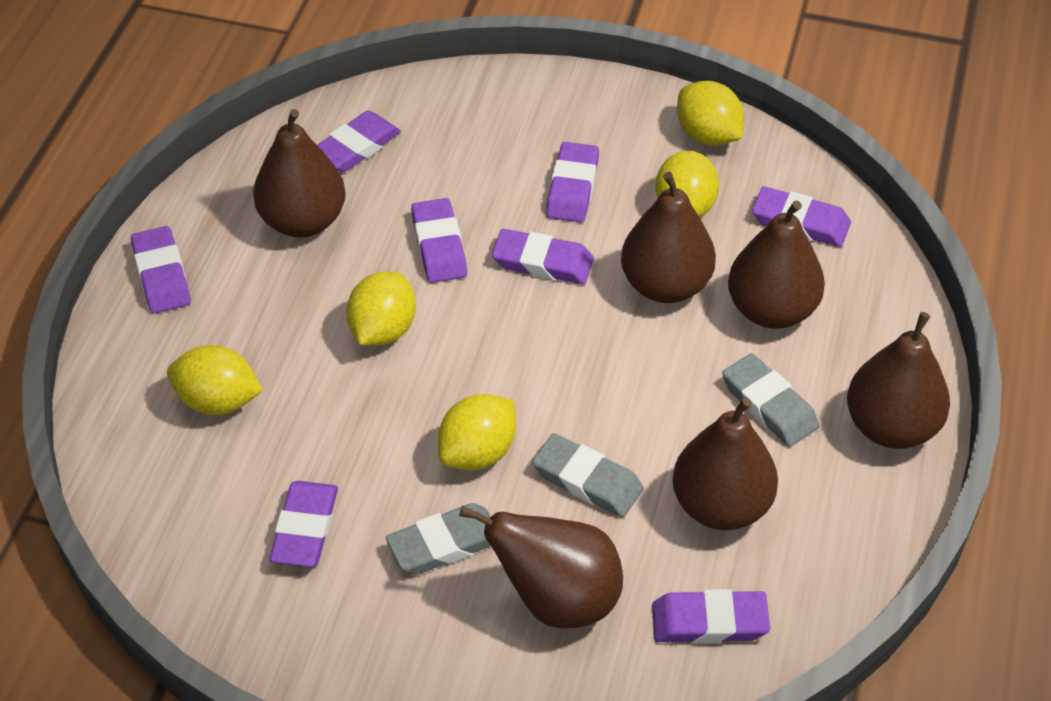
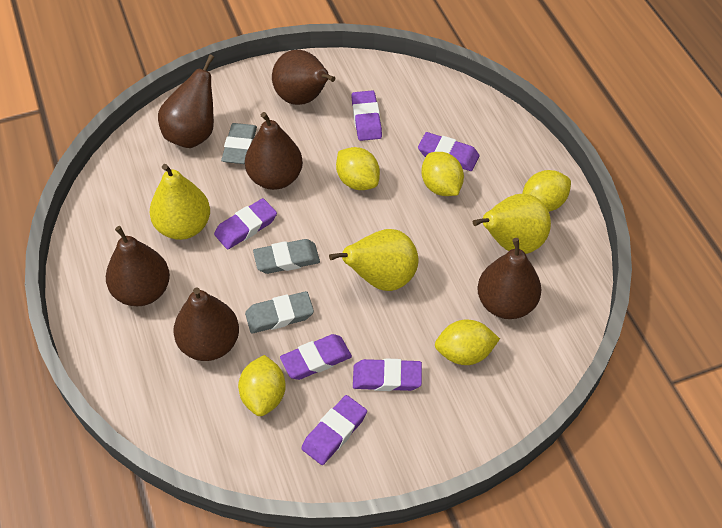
purple eraser: 8 -> 6
yellow pear: 0 -> 3

